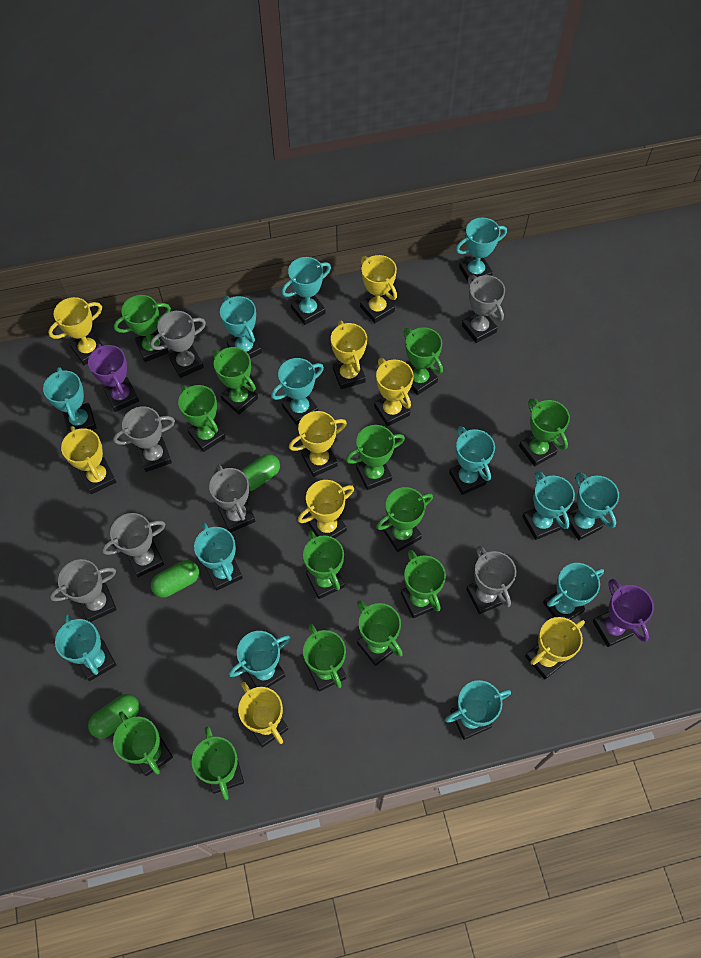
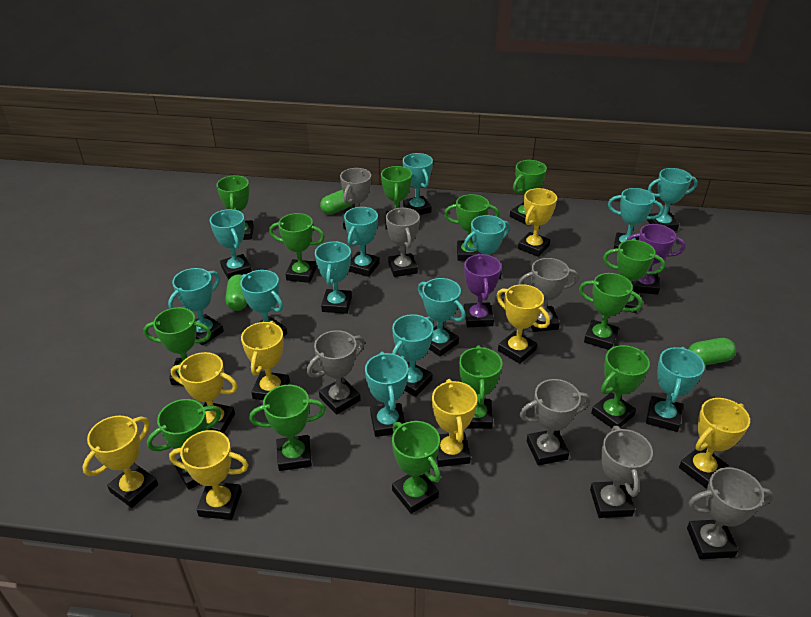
yellow trophy: 9 -> 8

